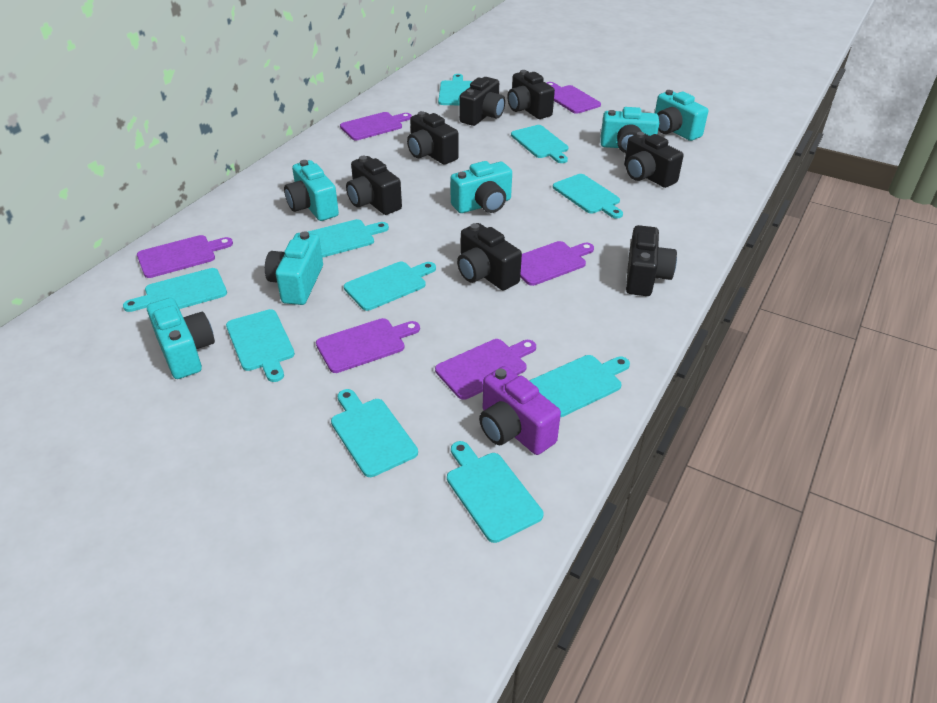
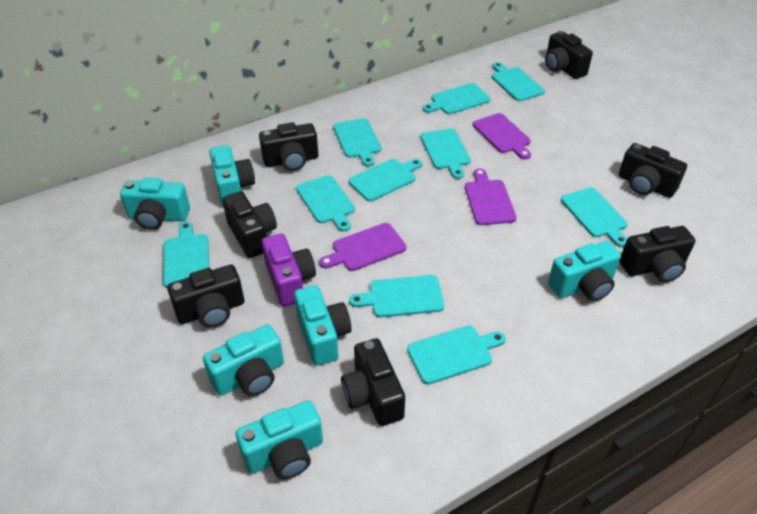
purple cutting board: 6 -> 3

